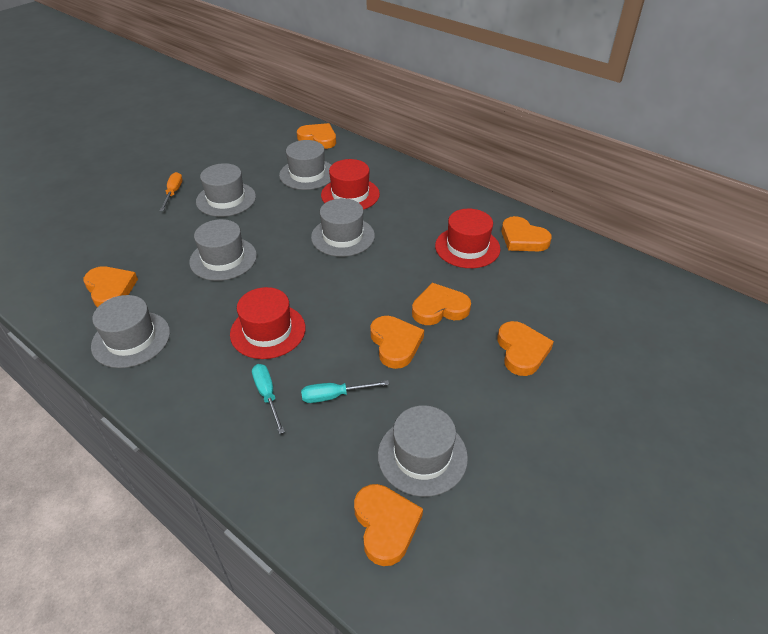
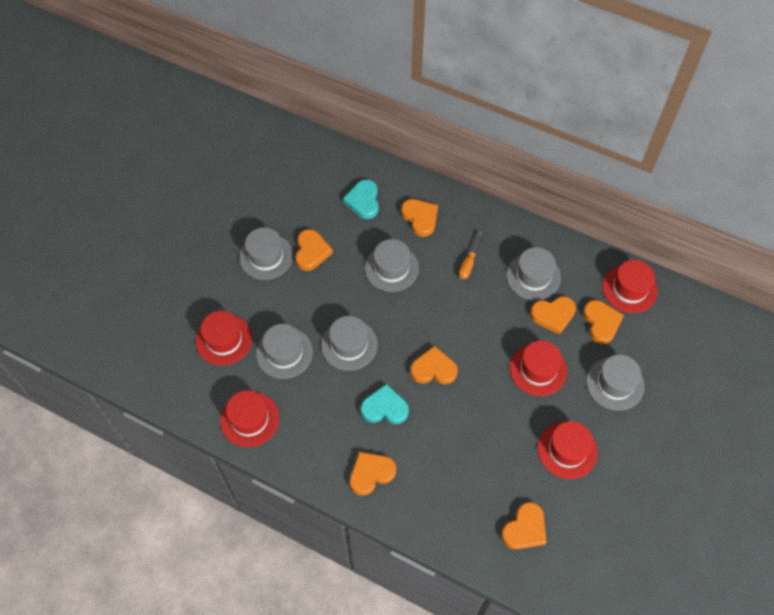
red hat: 3 -> 5
turquoise heart: 0 -> 2
turquoise screwdriver: 2 -> 0

